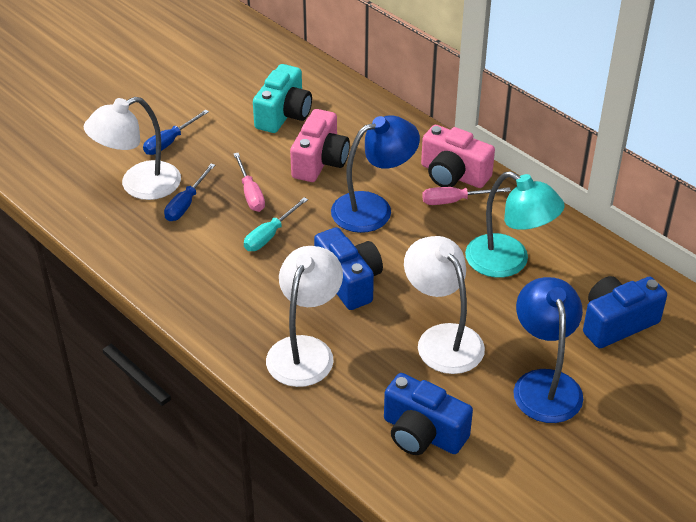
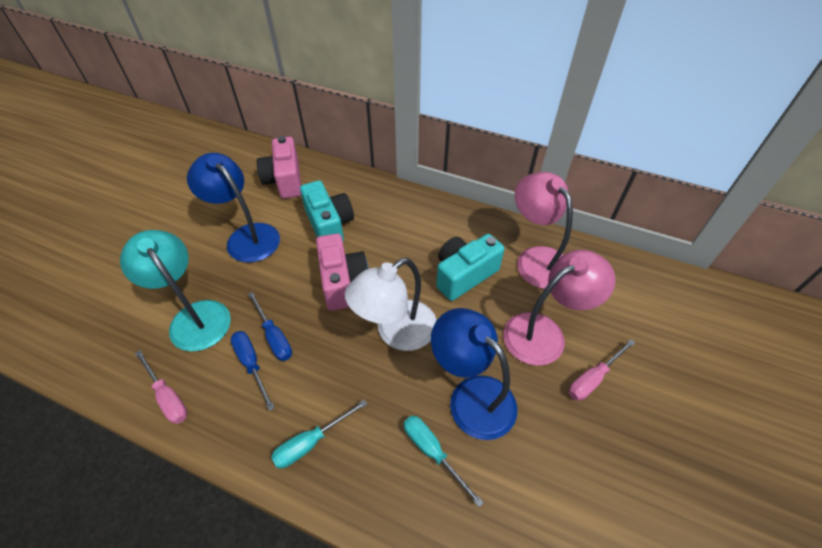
blue camera: 3 -> 0
pink lamp: 0 -> 2
turquoise camera: 1 -> 2
turquoise screwdriver: 1 -> 2
white lamp: 3 -> 1

